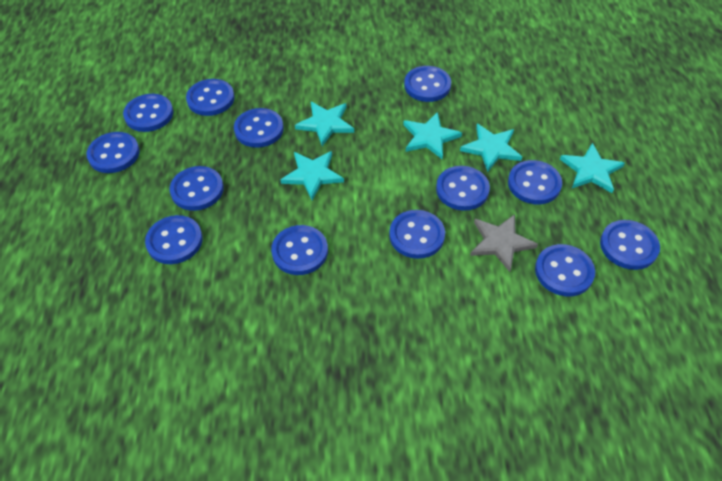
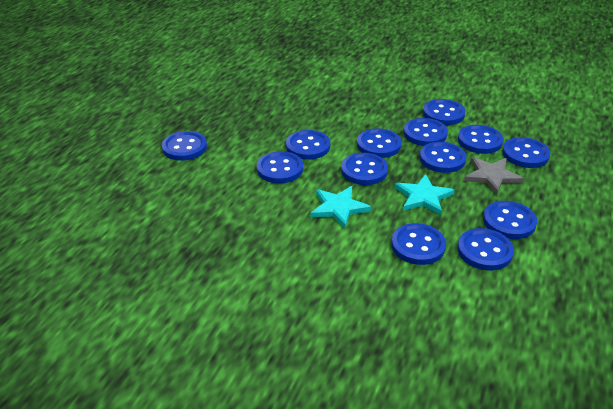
turquoise star: 5 -> 2

